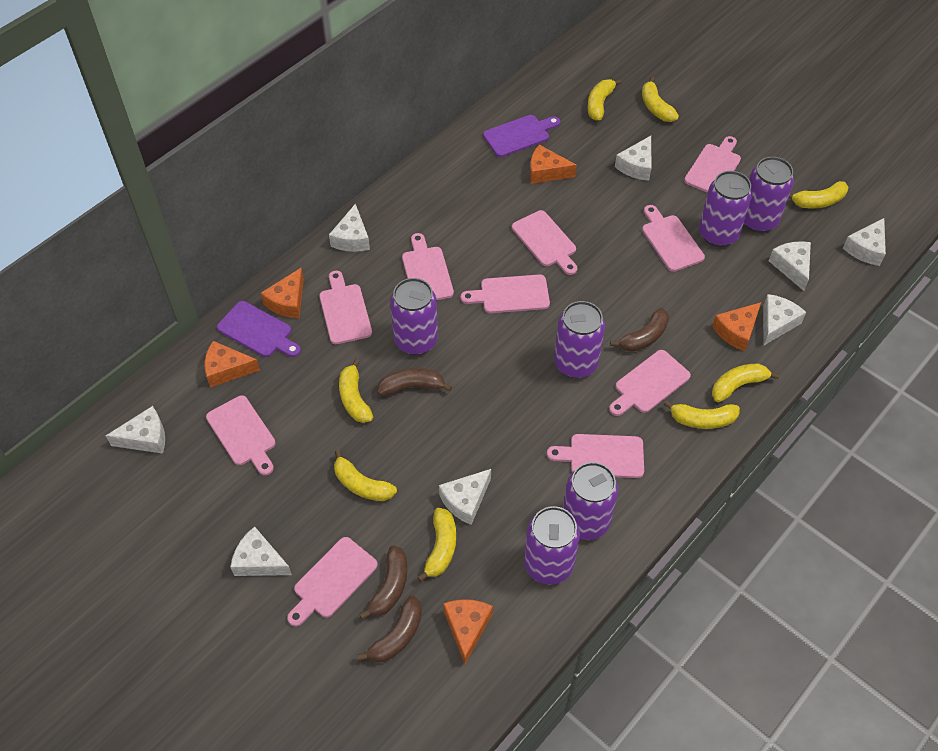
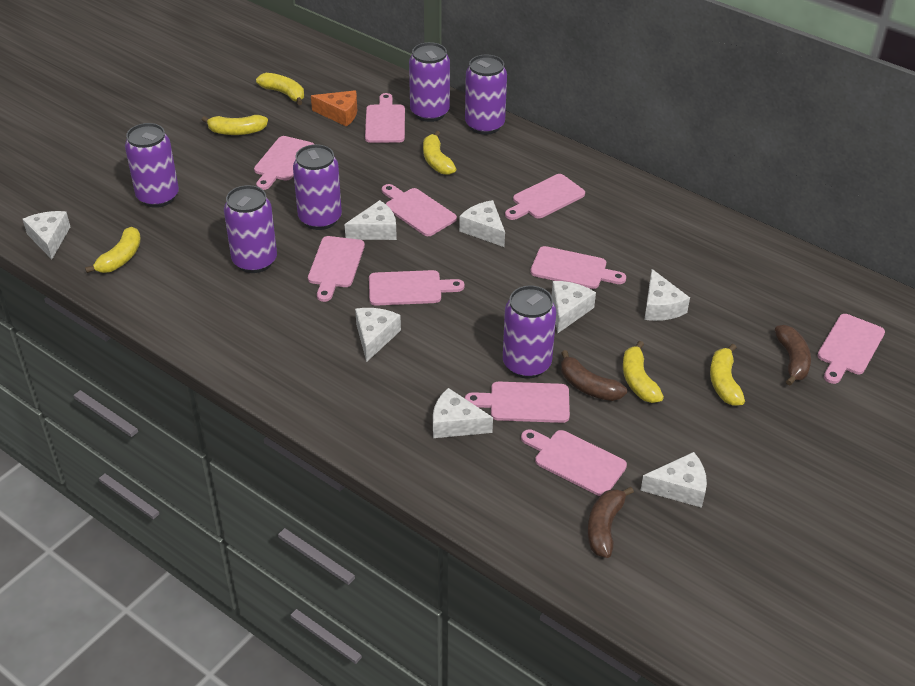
brown banana: 4 -> 3
orange cheese: 5 -> 1
purple cutting board: 2 -> 0
yellow banana: 8 -> 6

